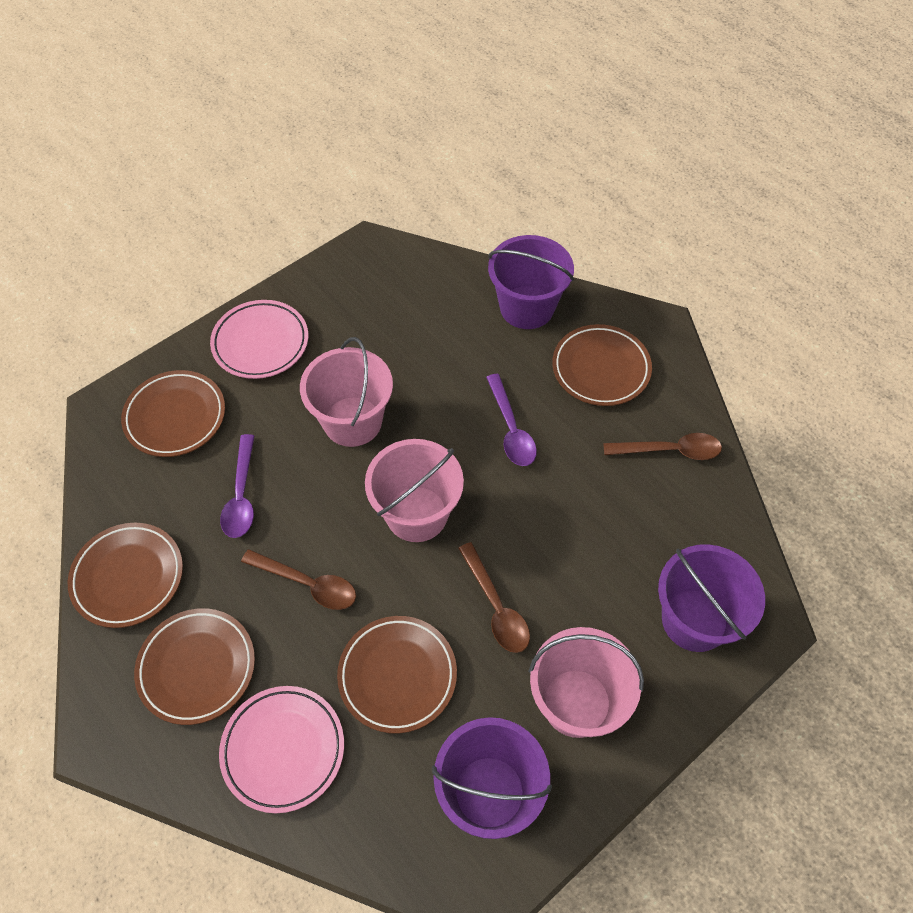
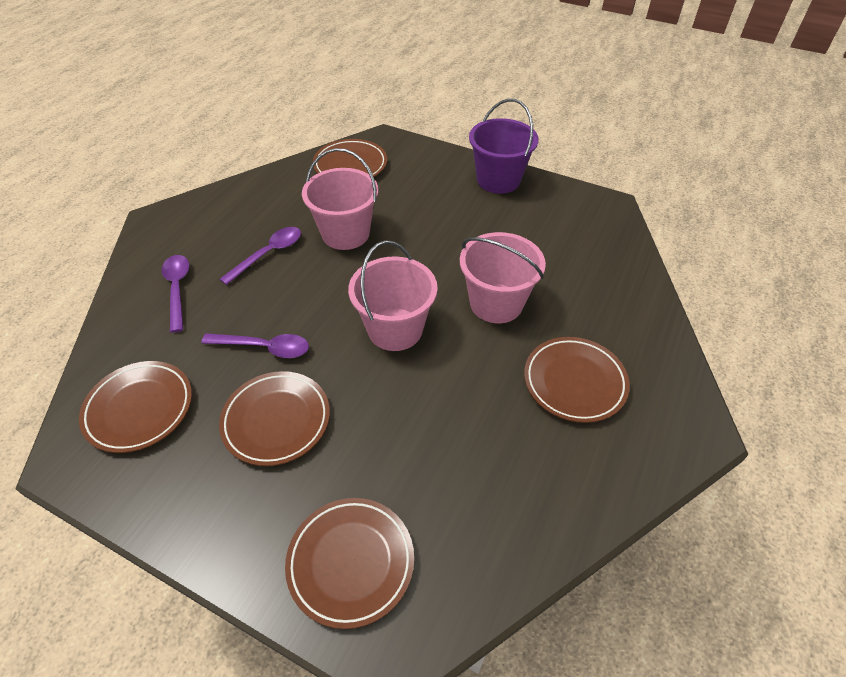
brown spoon: 3 -> 0
pink plate: 2 -> 0
purple bucket: 3 -> 1
purple spoon: 2 -> 3

